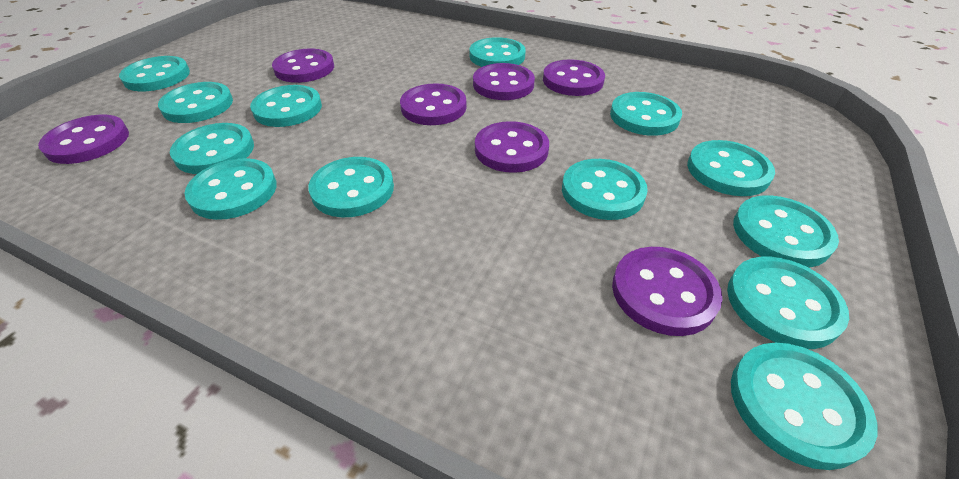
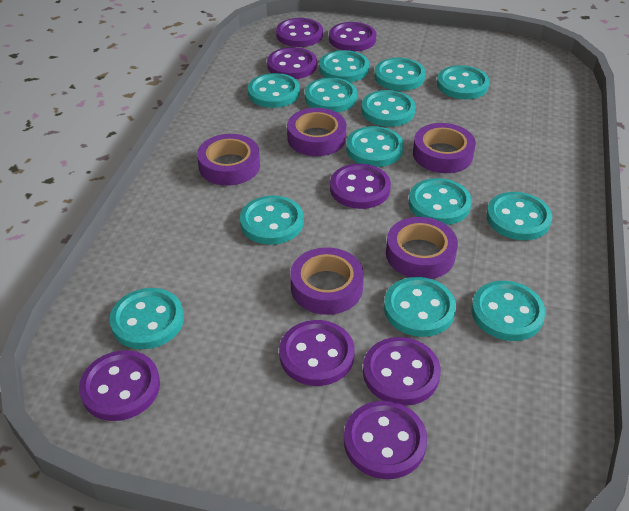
purple button: 7 -> 8
purple tape: 0 -> 5

